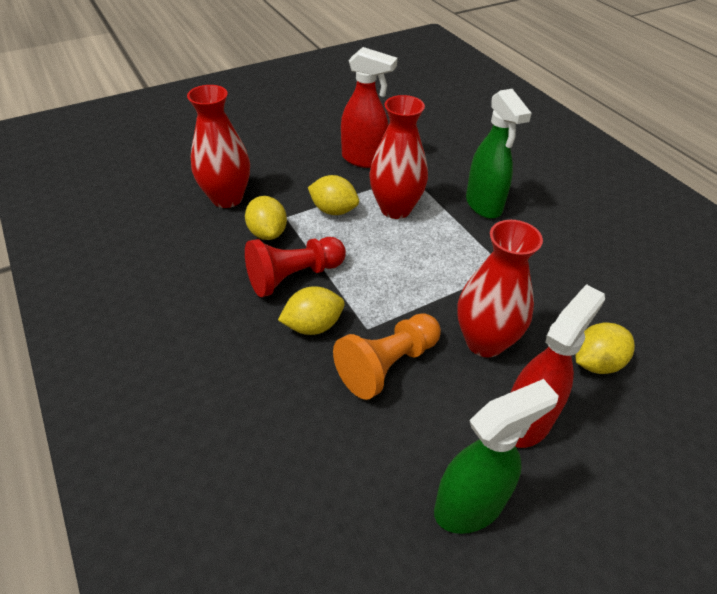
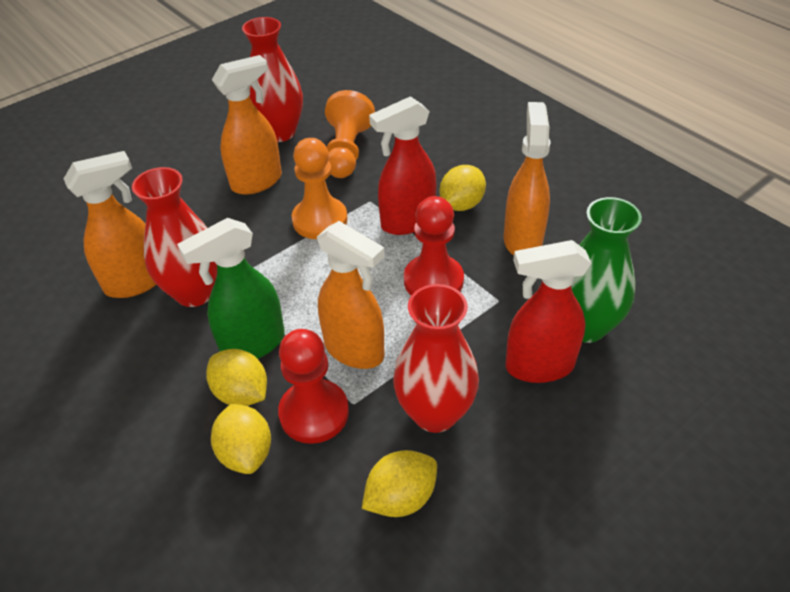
green spray bottle: 2 -> 1
green vase: 0 -> 1
orange pawn: 1 -> 2
orange spray bottle: 0 -> 4
red pawn: 1 -> 2

